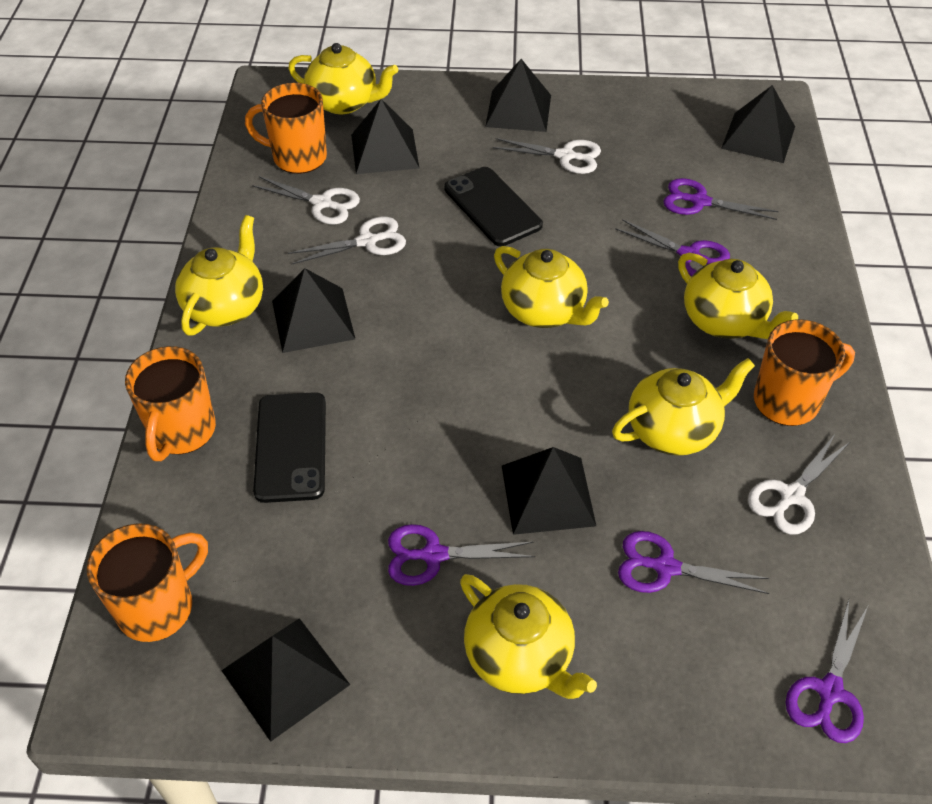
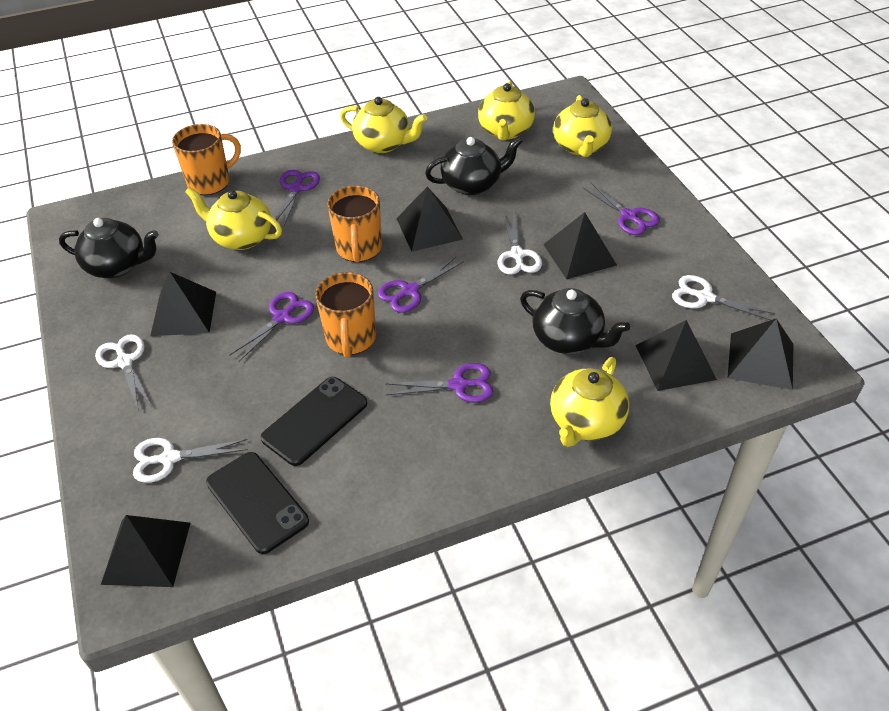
black teapot: 0 -> 3
orange mug: 4 -> 3
yellow teapot: 6 -> 5

